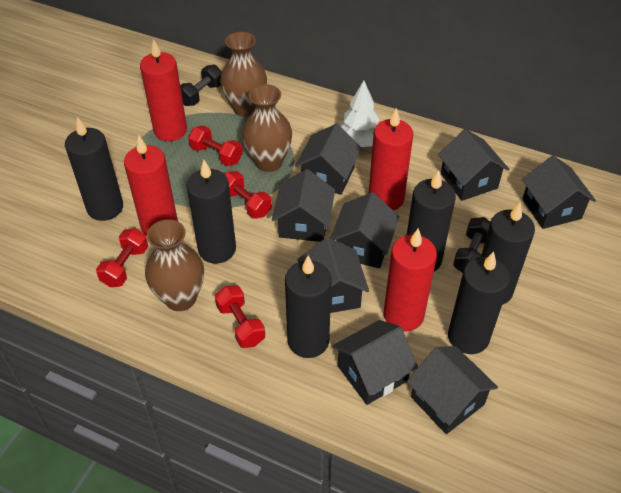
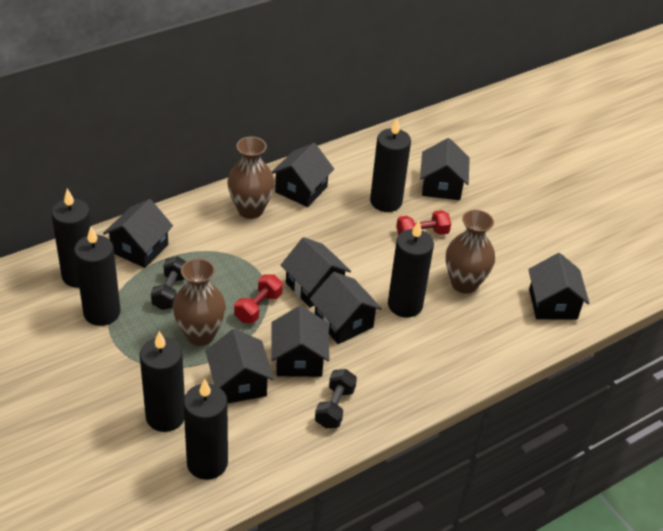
red candle: 4 -> 0
red dumbbell: 4 -> 2
white tree: 1 -> 0

